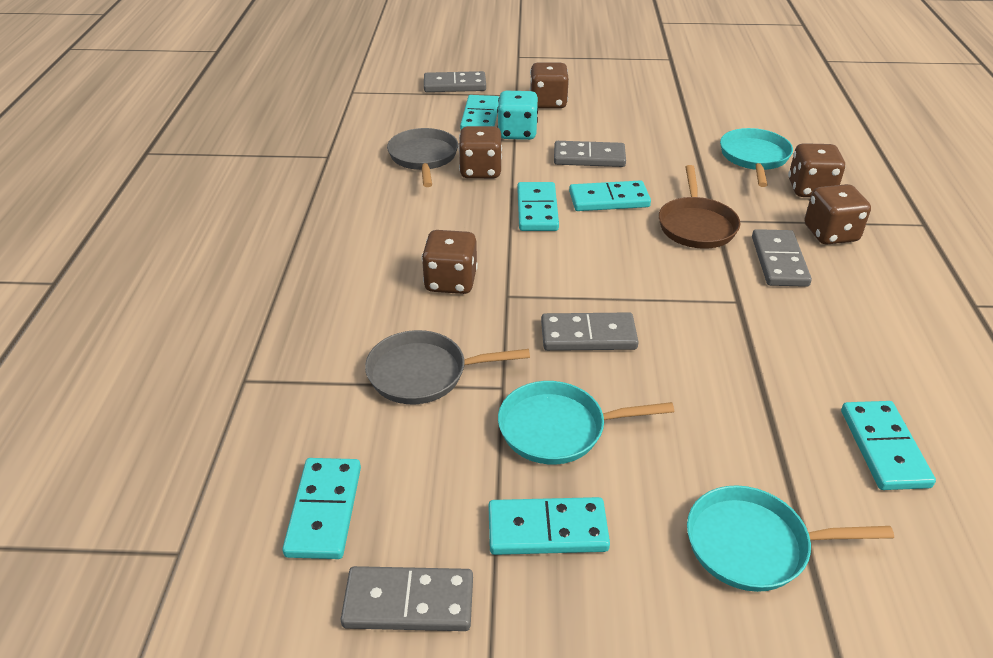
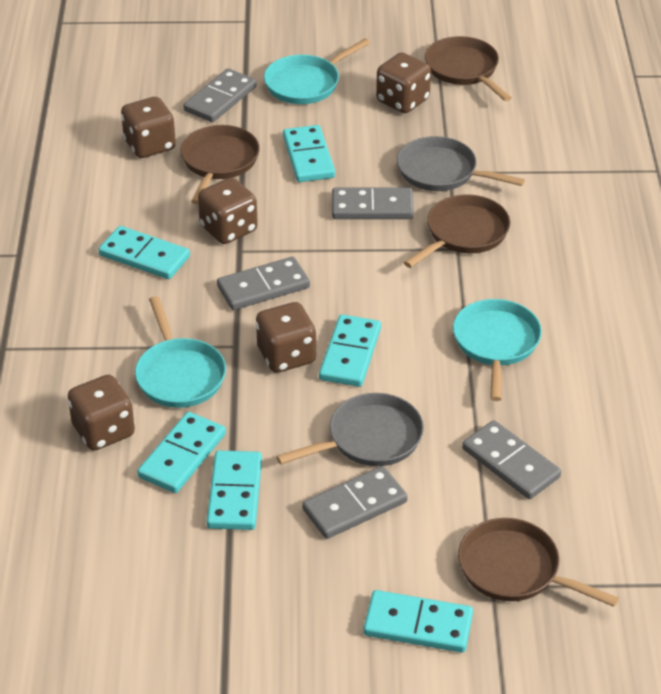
brown pan: 1 -> 4
turquoise dice: 1 -> 0

